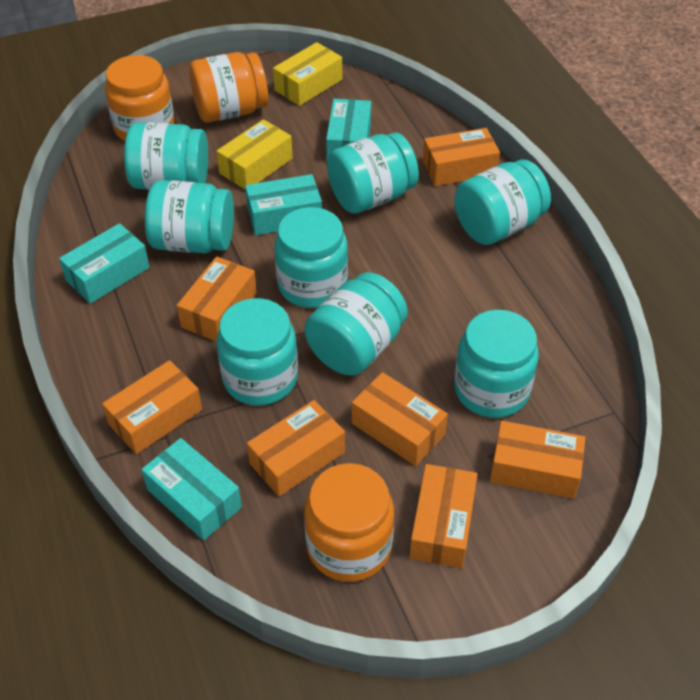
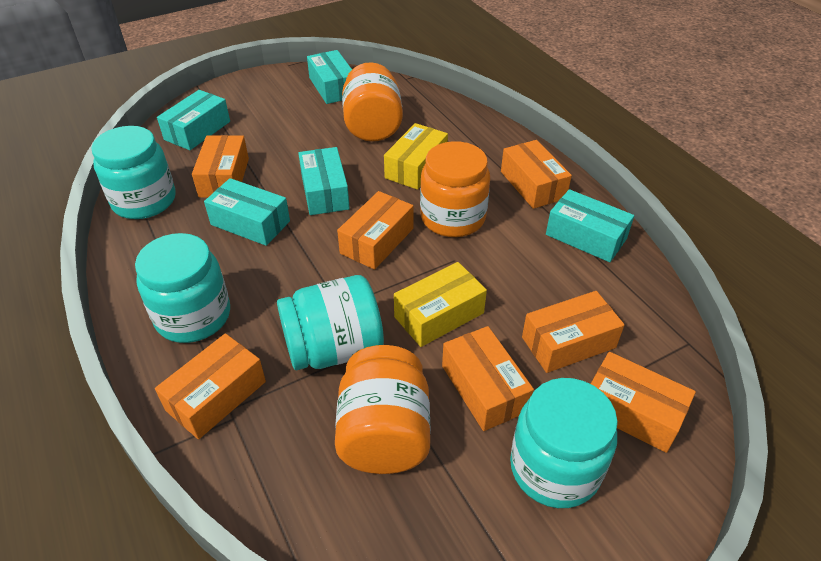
turquoise box: 4 -> 5
turquoise jar: 8 -> 4

